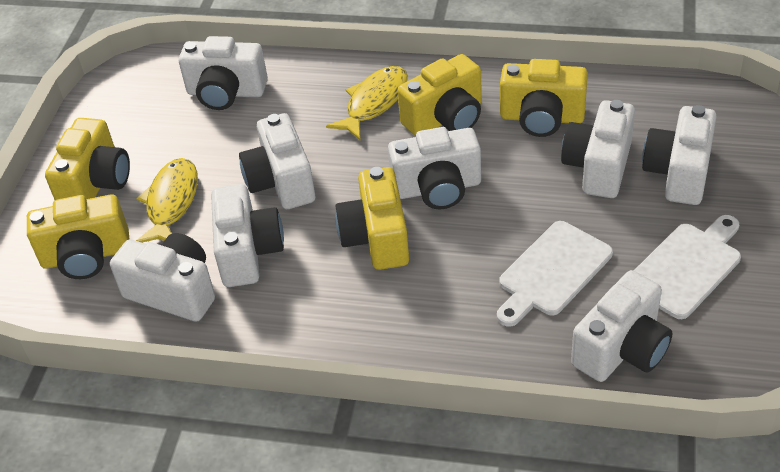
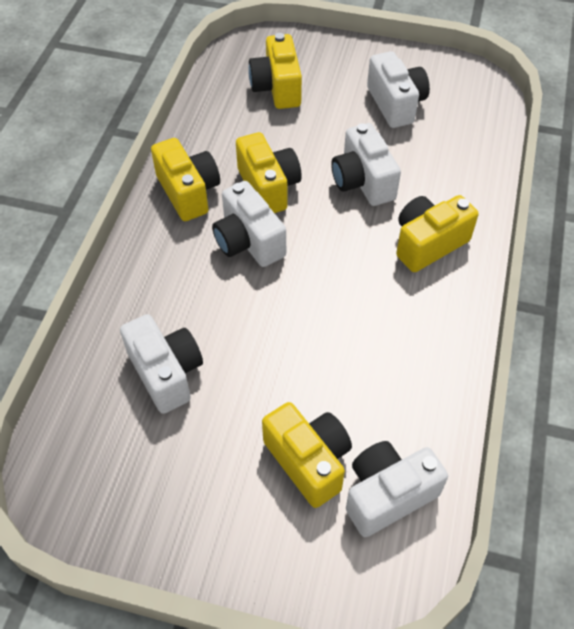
white camera: 8 -> 5
white cutting board: 2 -> 0
yellow fish: 2 -> 0

